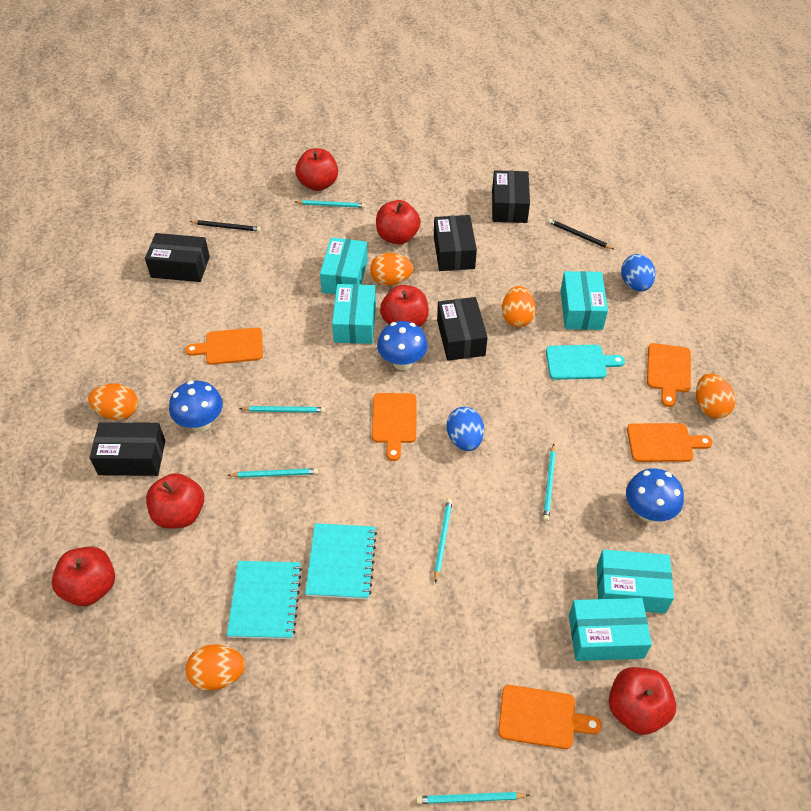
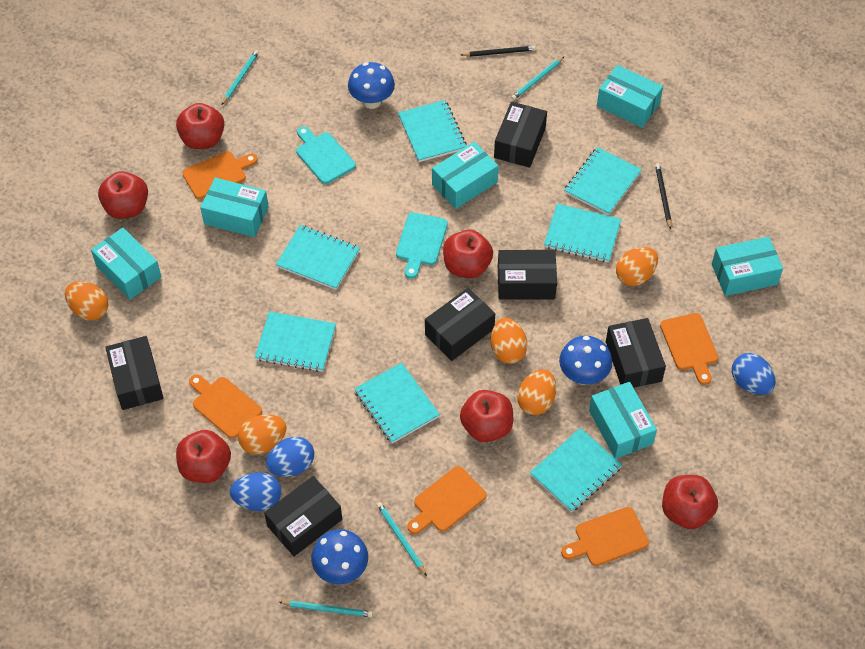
black box: 5 -> 6
blue egg: 2 -> 3
turquoise box: 5 -> 6
turquoise cutting board: 1 -> 2
turquoise notebook: 2 -> 7
turquoise pencil: 6 -> 4

